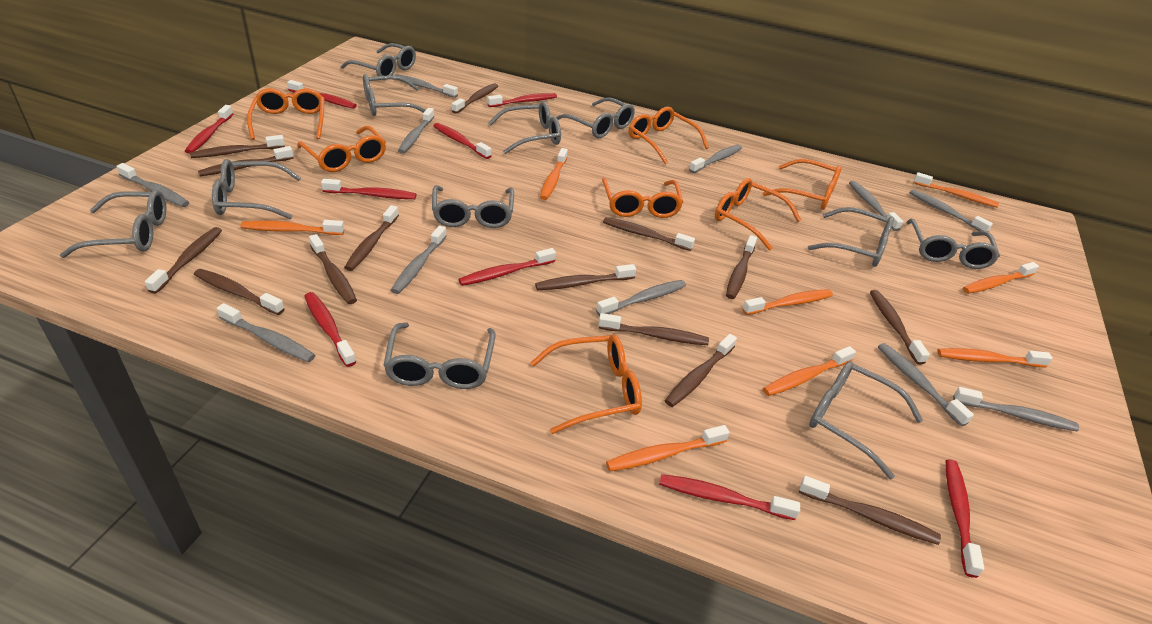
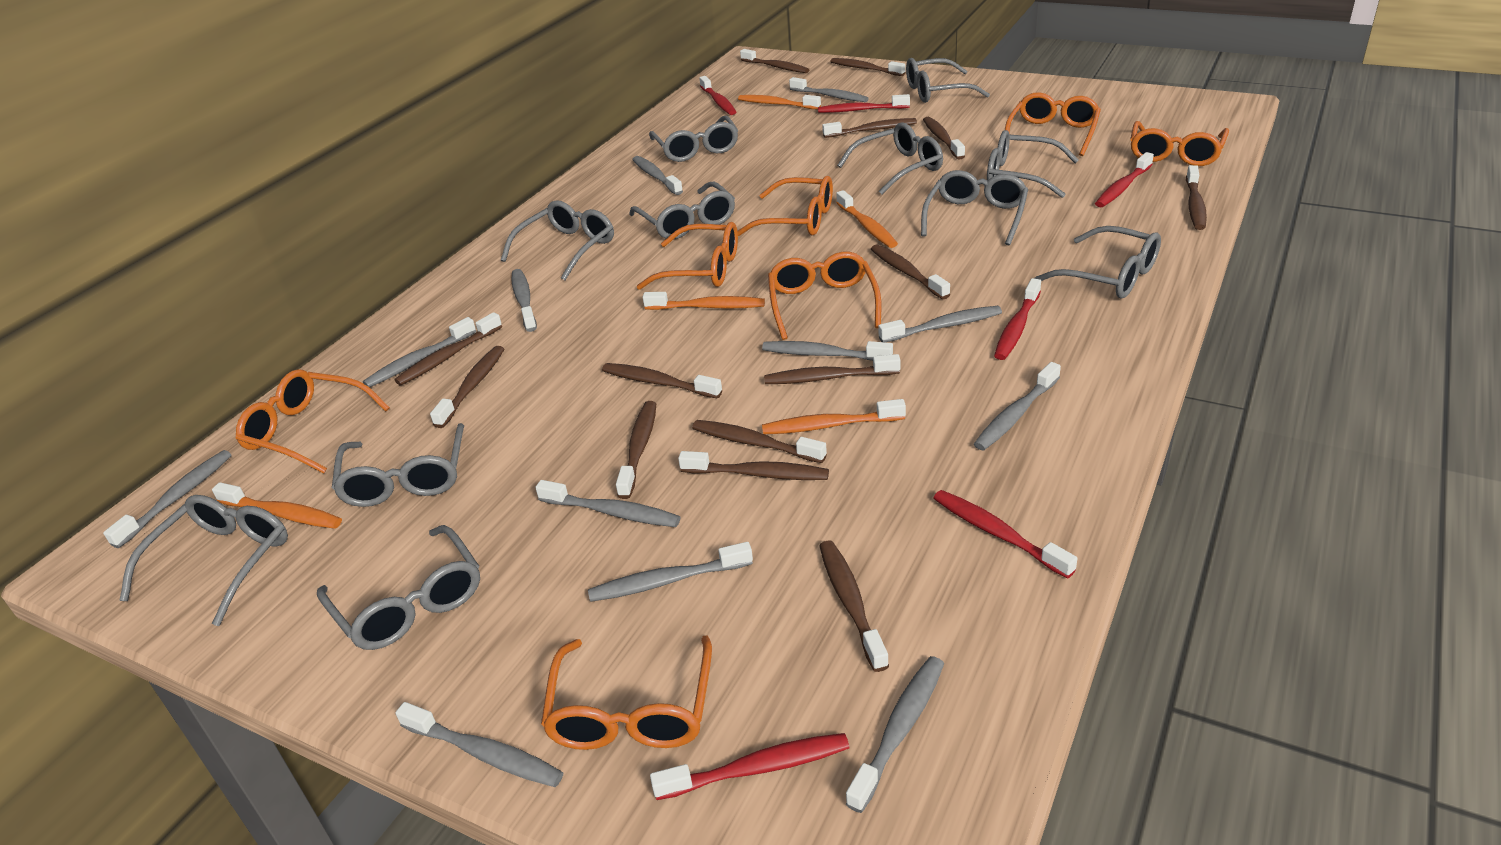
grey toothbrush: 11 -> 12
orange toothbrush: 8 -> 5
red toothbrush: 9 -> 6

